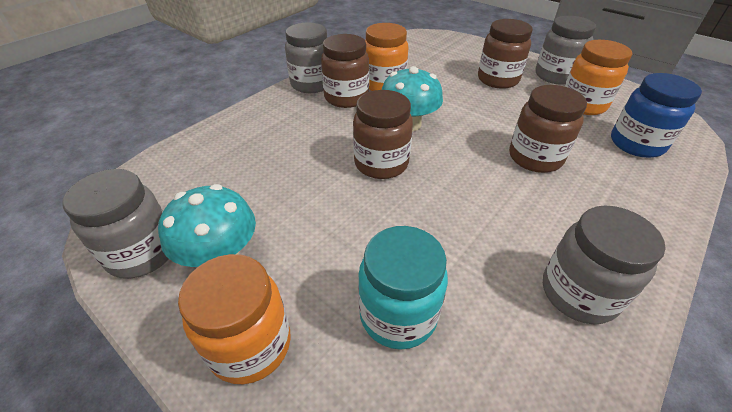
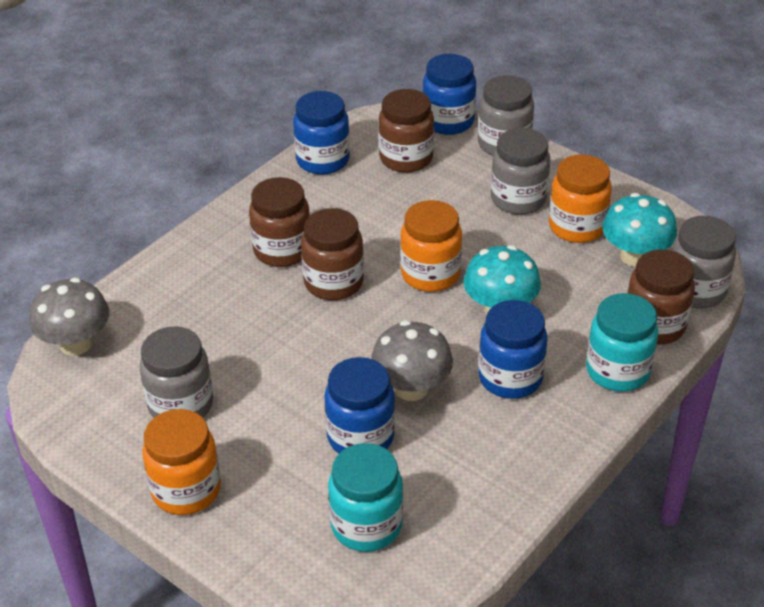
blue jar: 1 -> 4
grey mushroom: 0 -> 2
turquoise jar: 1 -> 2

